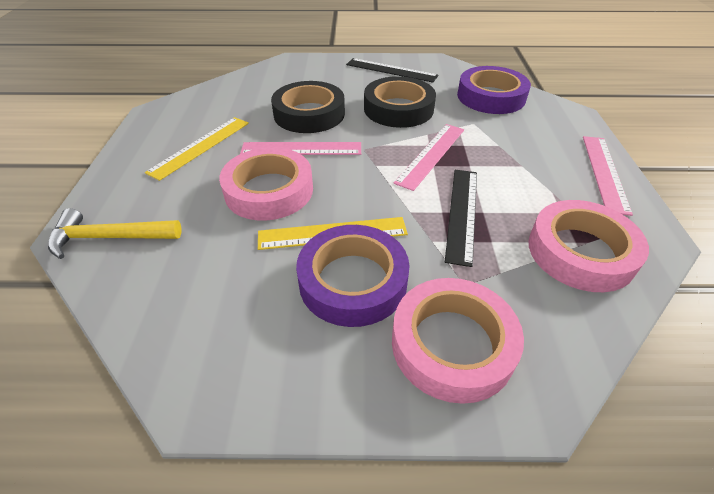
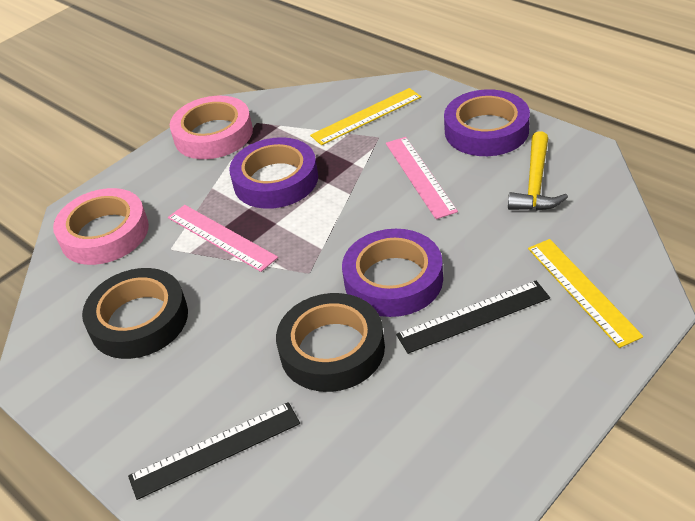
pink ruler: 3 -> 2
pink tape: 3 -> 2
purple tape: 2 -> 3

